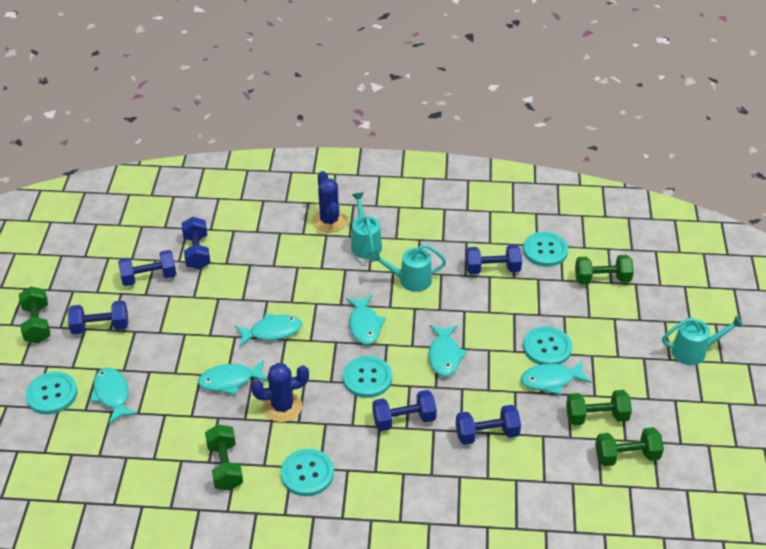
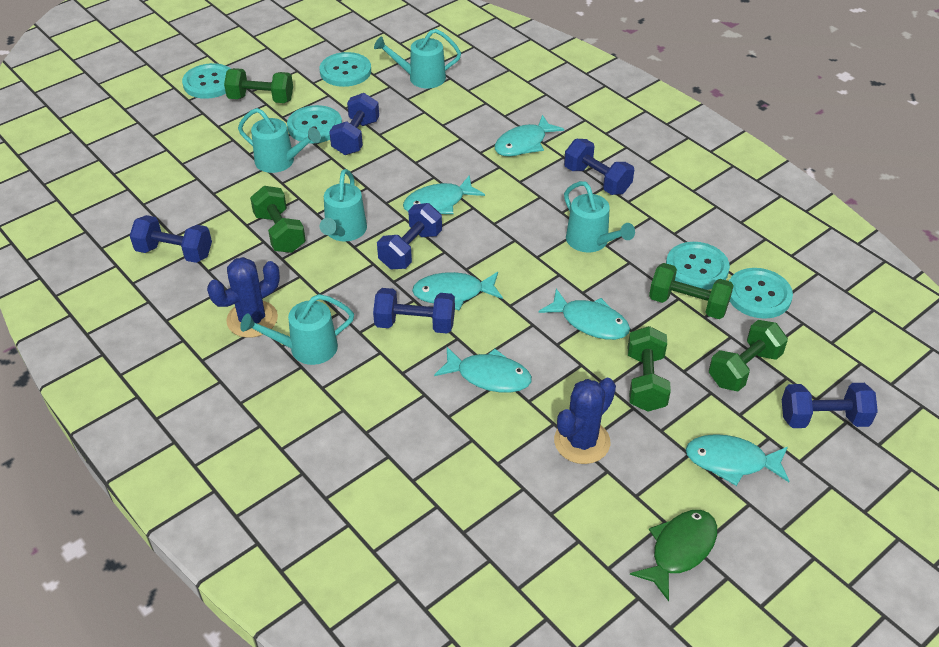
green fish: 0 -> 1
turquoise watering can: 3 -> 5

